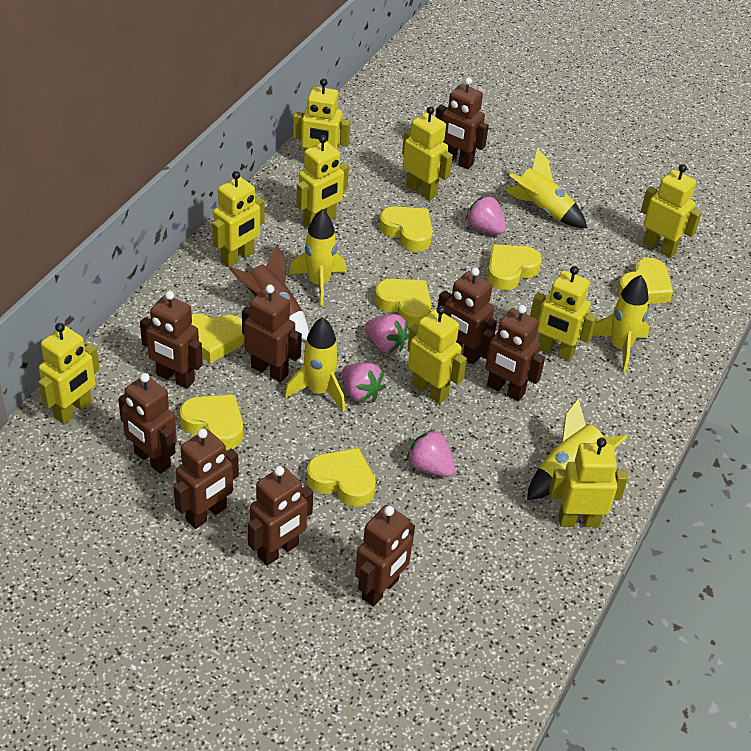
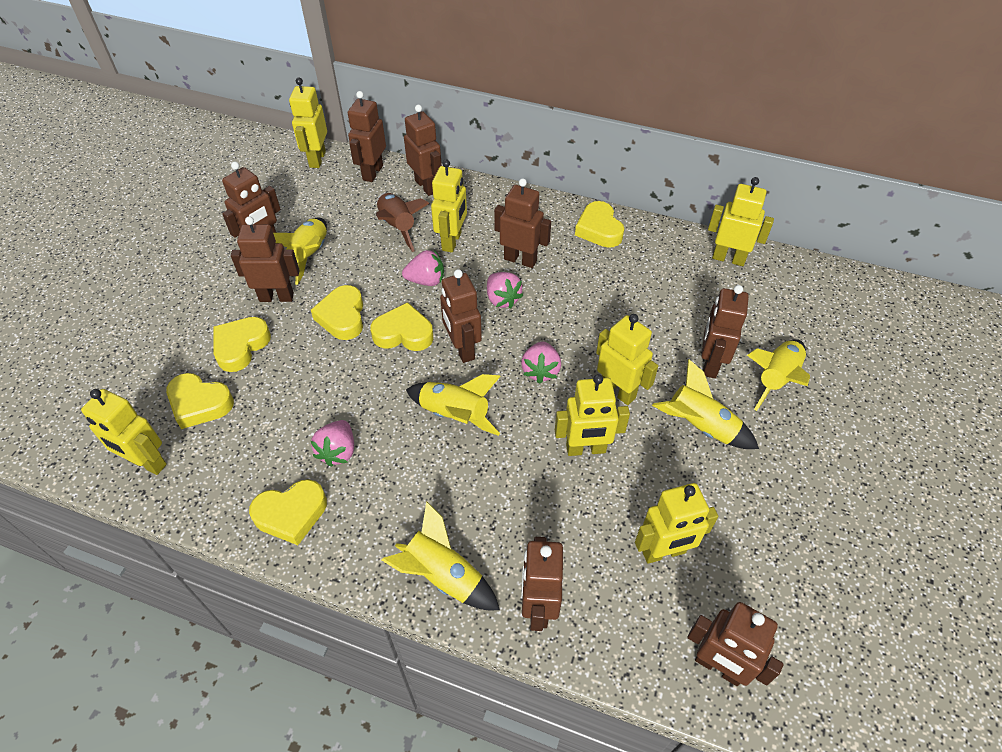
yellow heart: 7 -> 6
yellow robot: 9 -> 7

